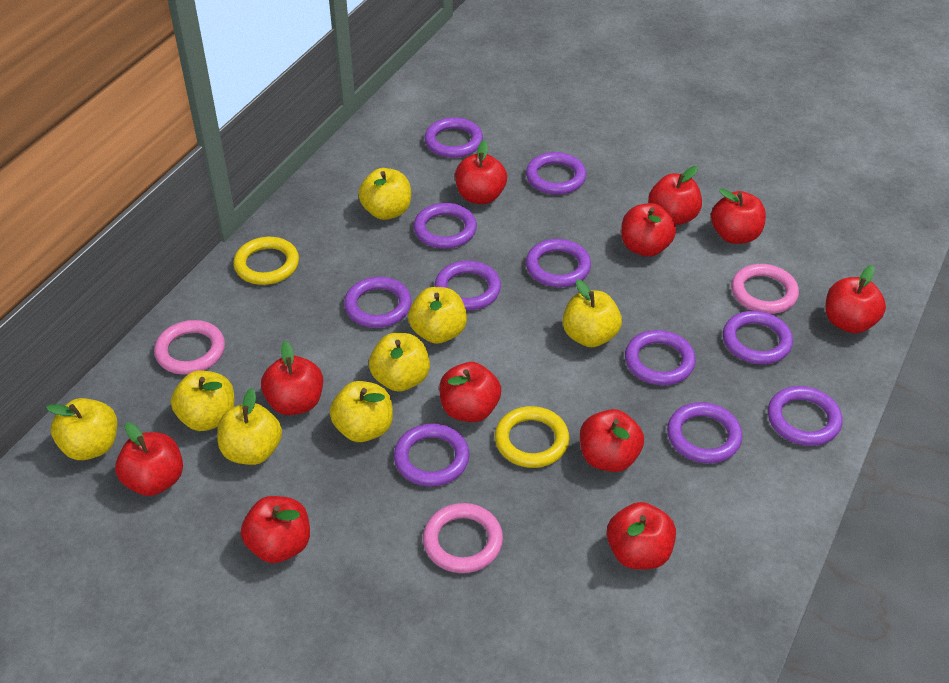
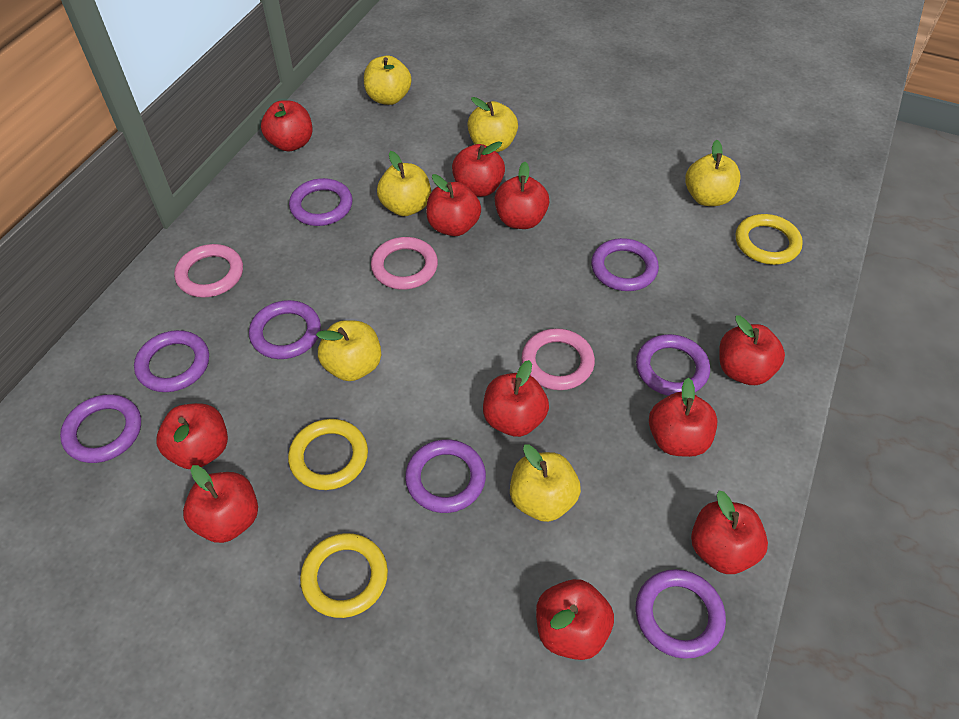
purple ring: 11 -> 8
yellow apple: 8 -> 6
yellow ring: 2 -> 3

